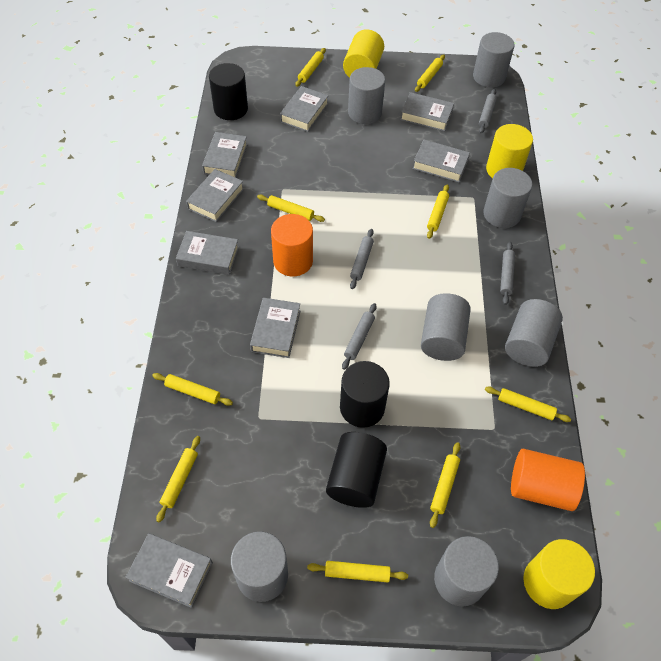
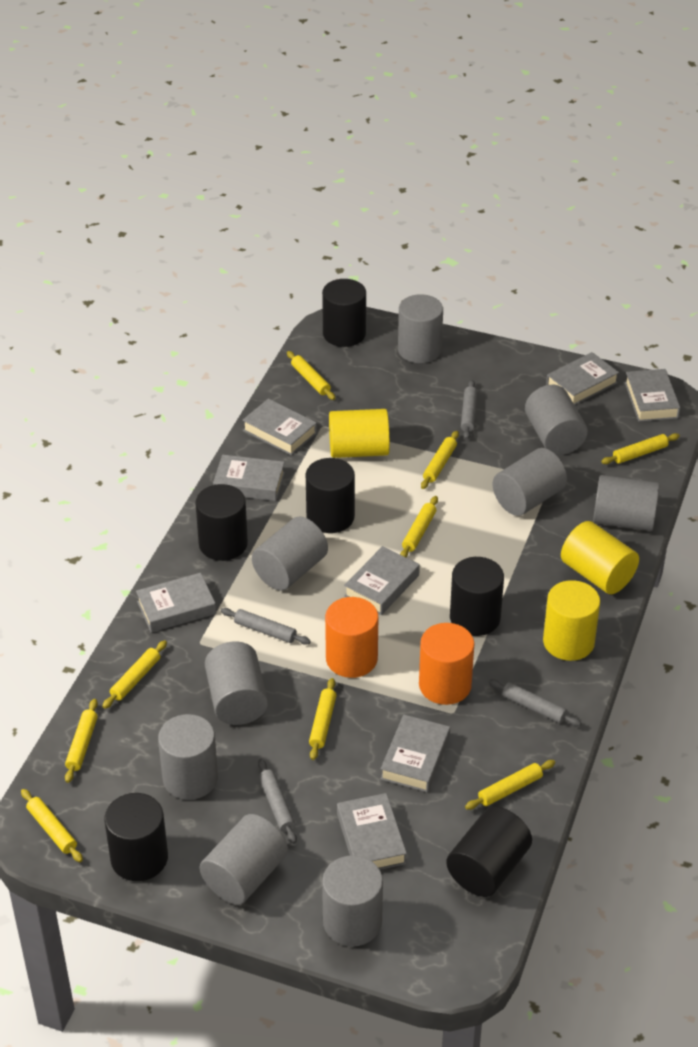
black cylinder: 3 -> 6
grey cylinder: 7 -> 9

